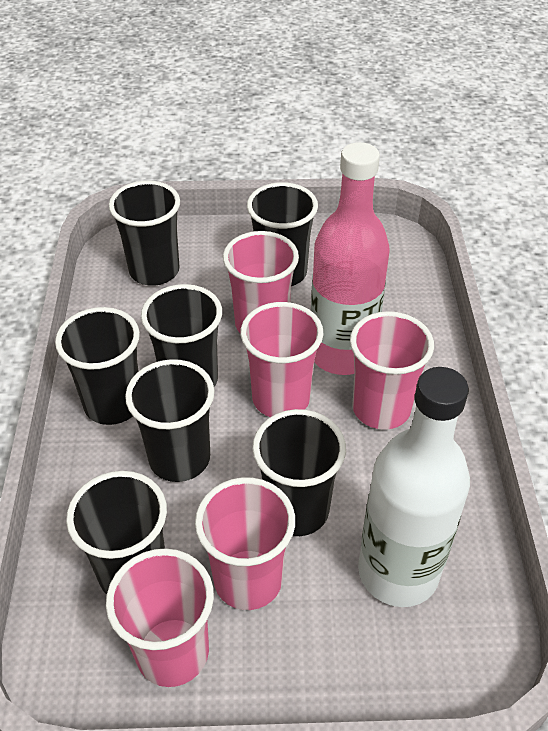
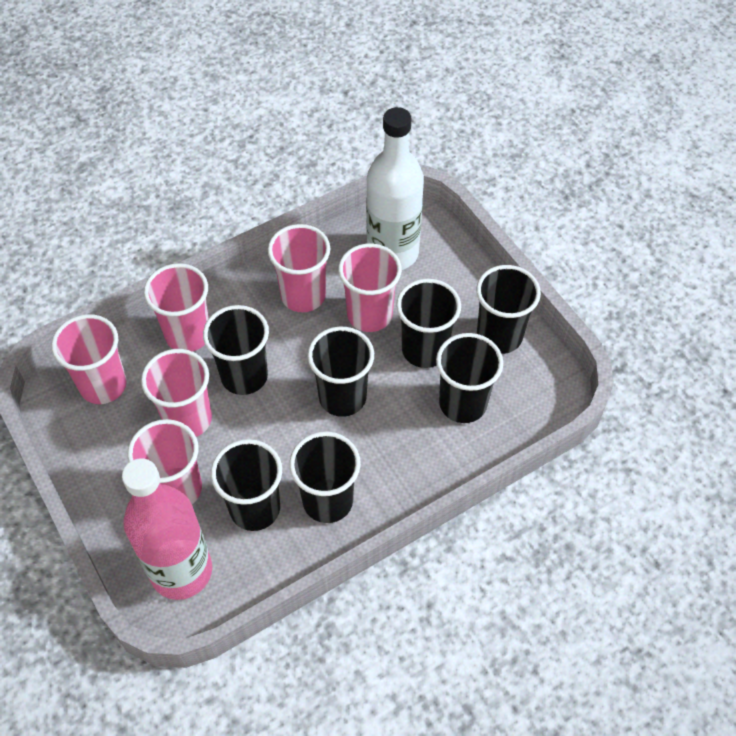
pink cup: 5 -> 6

